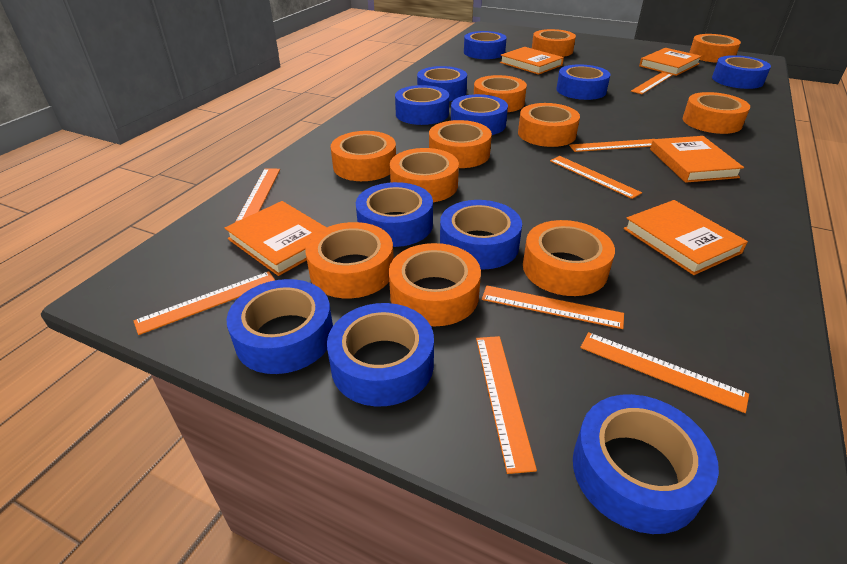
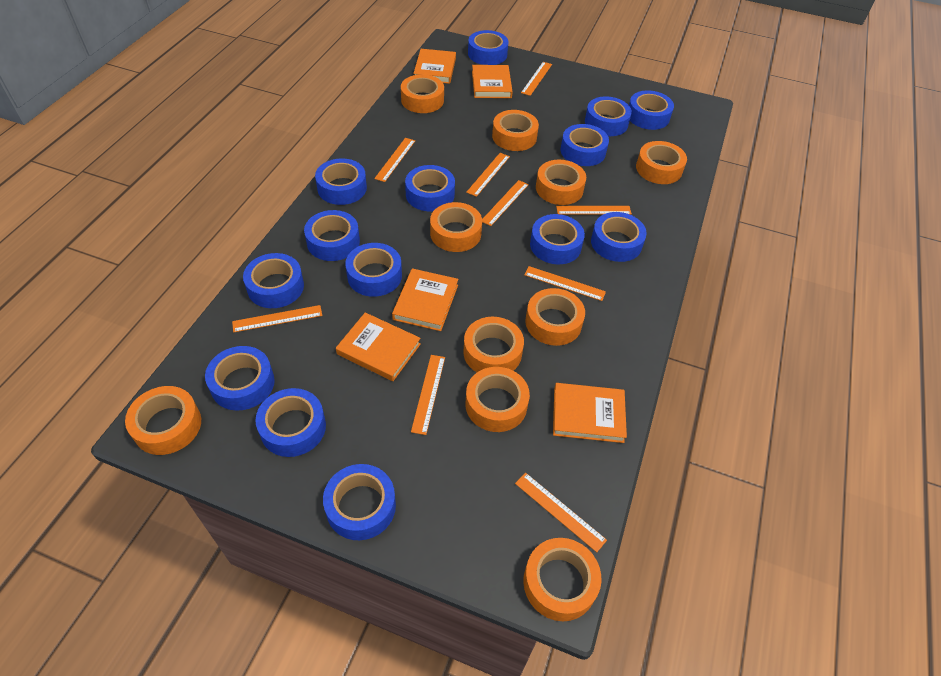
blue tape: 11 -> 14
orange ruler: 8 -> 9
orange tape: 11 -> 10

